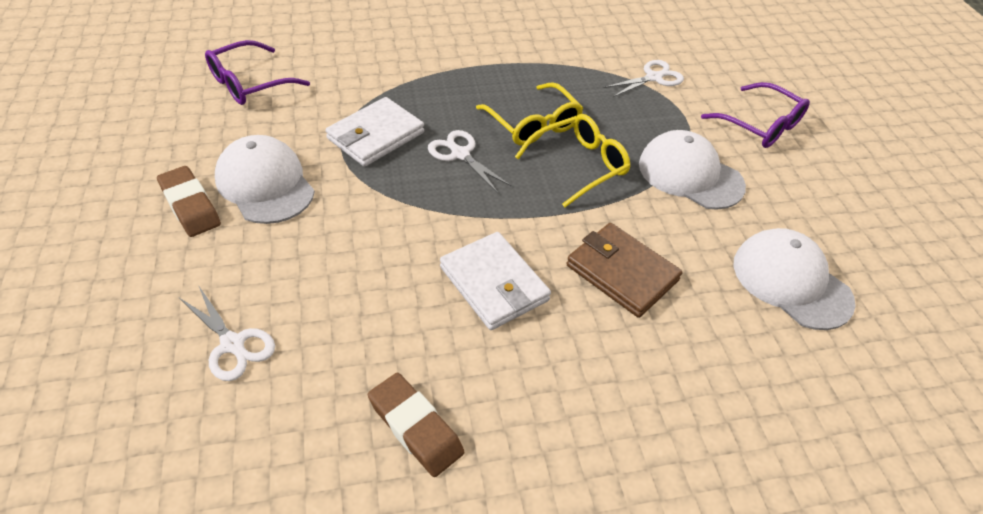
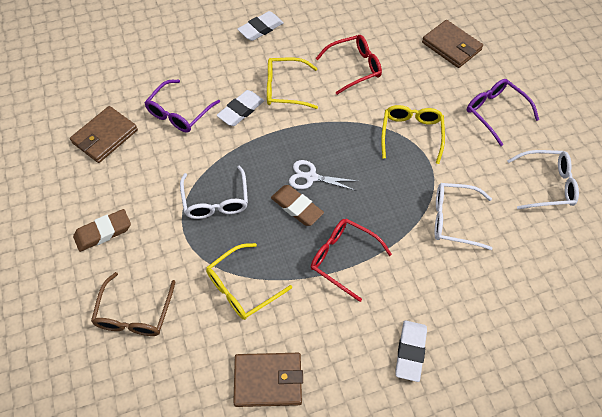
brown glasses: 0 -> 1
brown wallet: 1 -> 3
red glasses: 0 -> 2
white cap: 3 -> 0
white eraser: 0 -> 3
white glasses: 0 -> 3
white scissors: 3 -> 1
white wallet: 2 -> 0
yellow glasses: 2 -> 3

